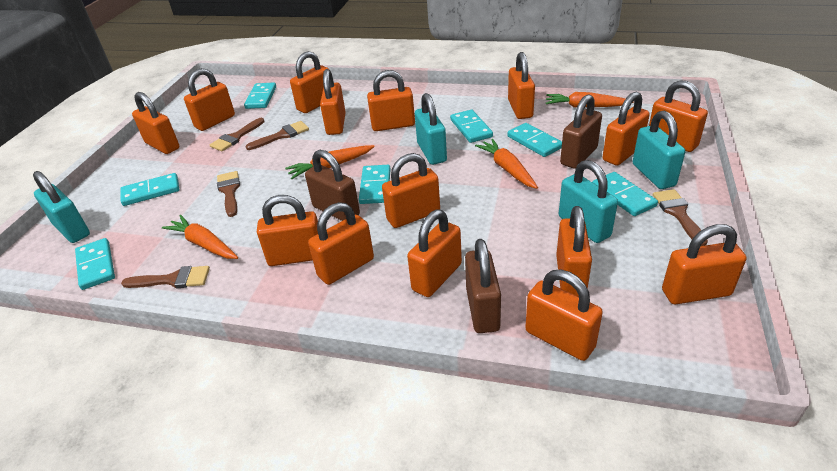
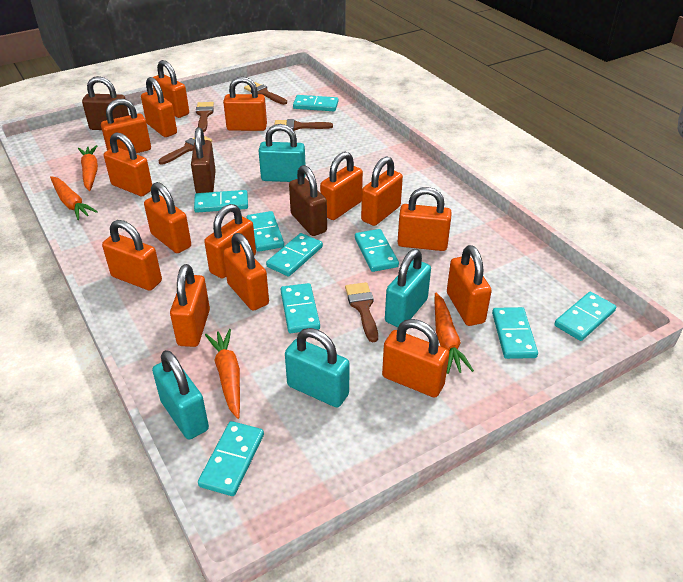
turquoise domino: 7 -> 9

